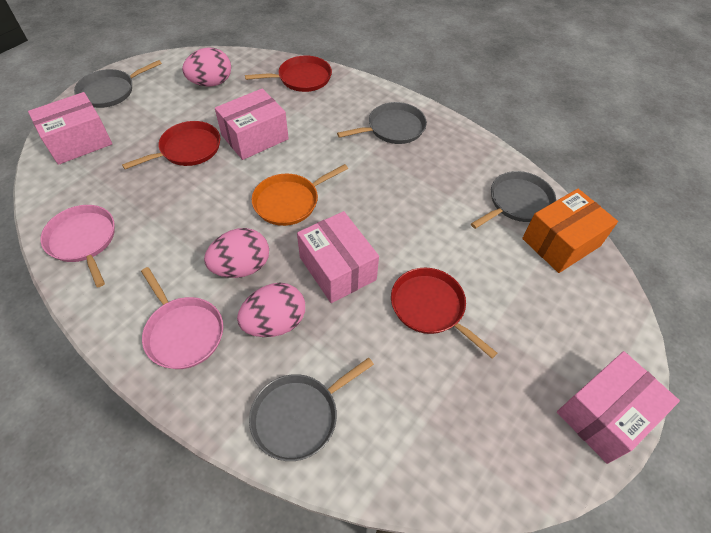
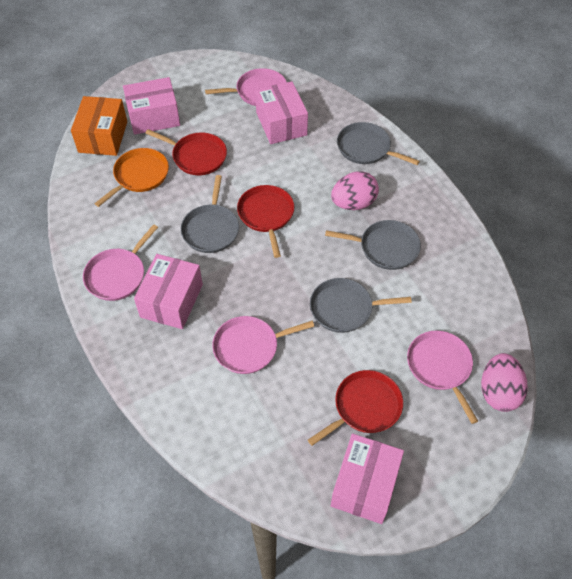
pink egg: 3 -> 2
pink pan: 2 -> 4

